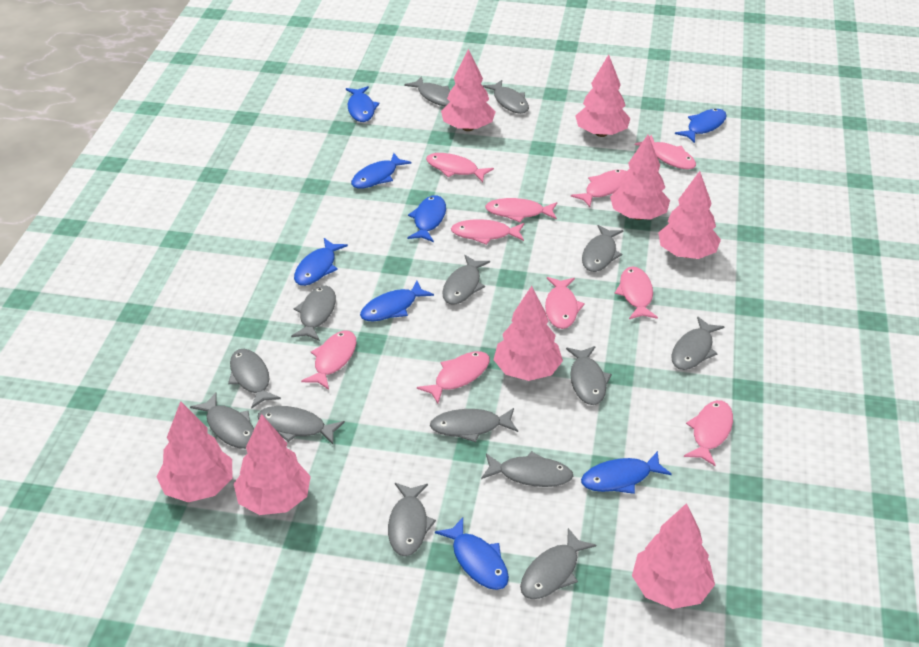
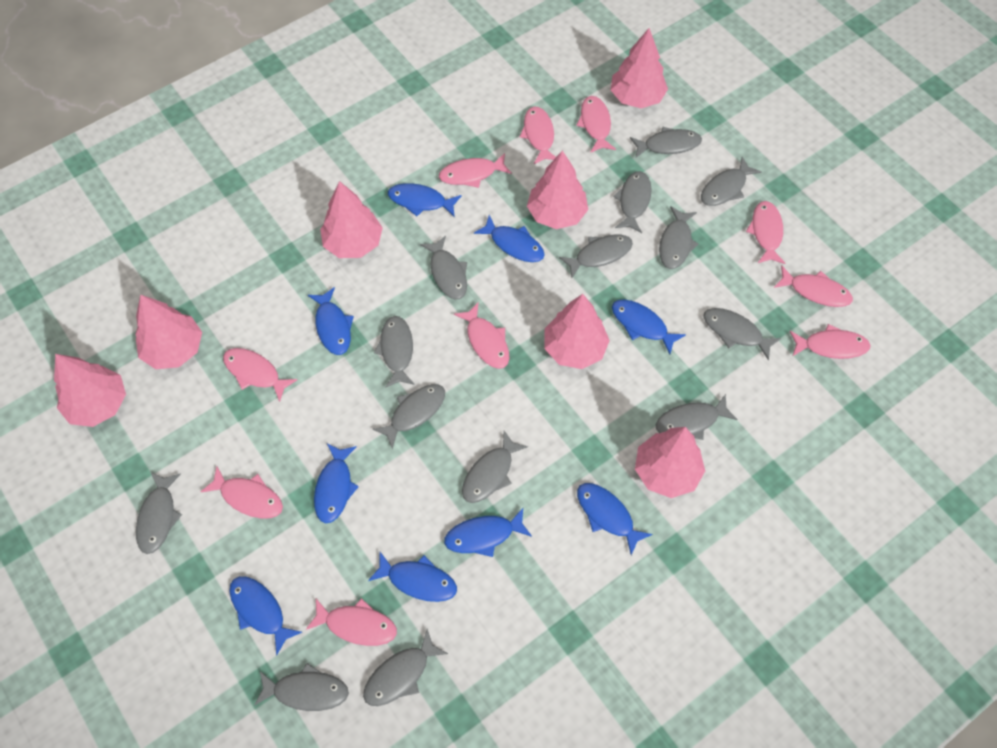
blue fish: 8 -> 9
pink tree: 8 -> 7

